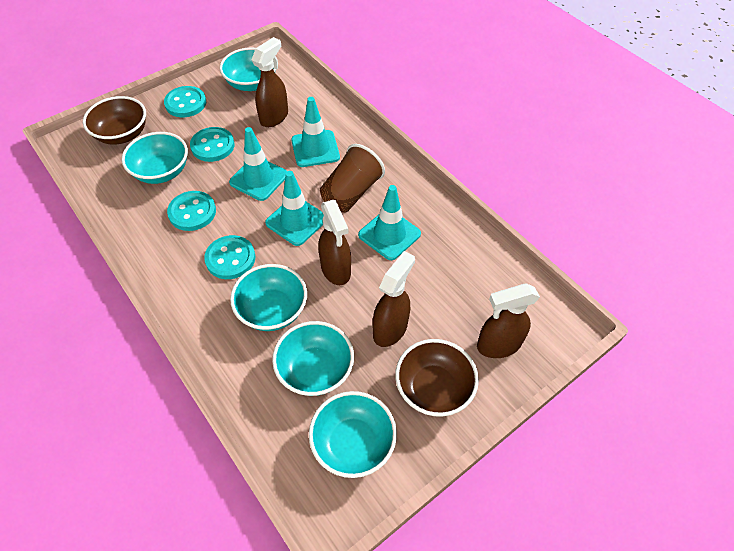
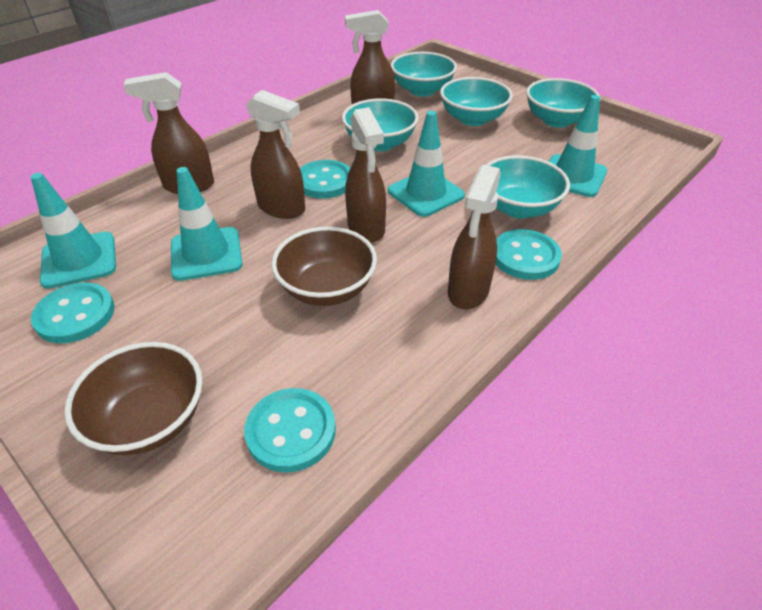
brown cup: 1 -> 0
brown spray bottle: 4 -> 5

